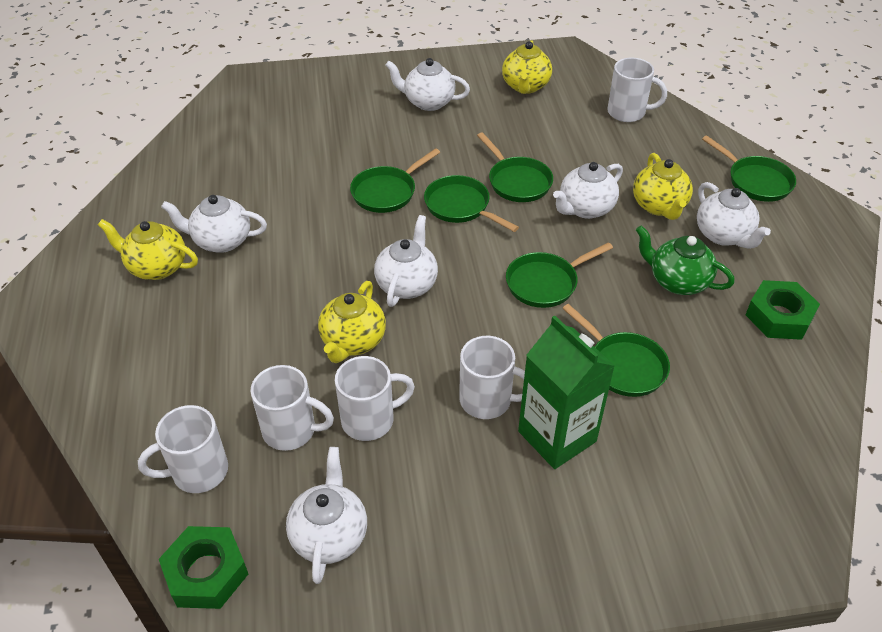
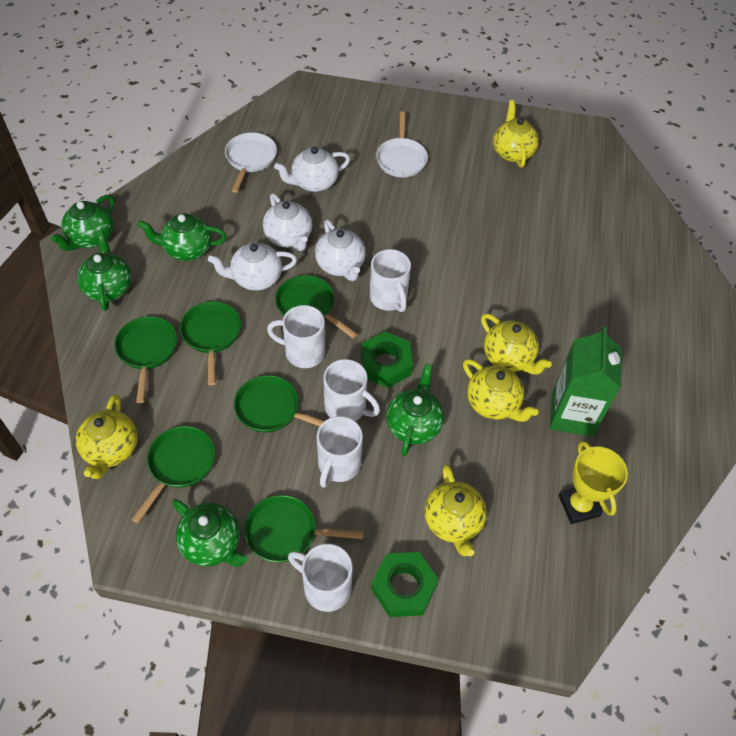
green teapot: 1 -> 5
white pan: 0 -> 2
white teapot: 6 -> 4
yellow teapot: 4 -> 5
yellow trophy: 0 -> 1

